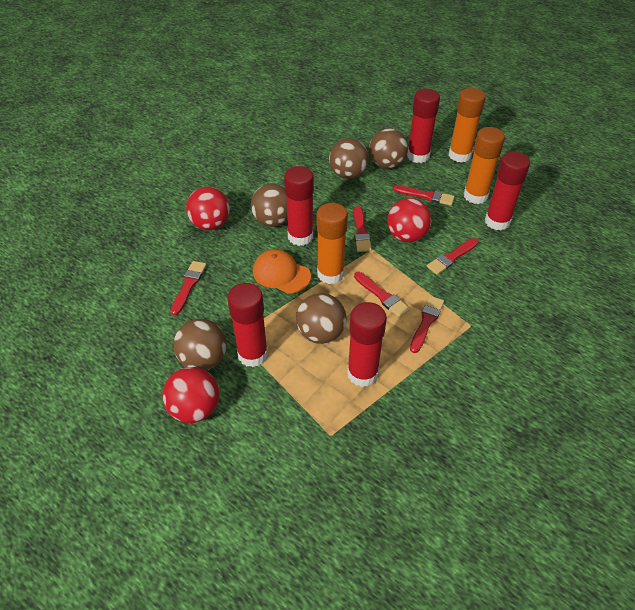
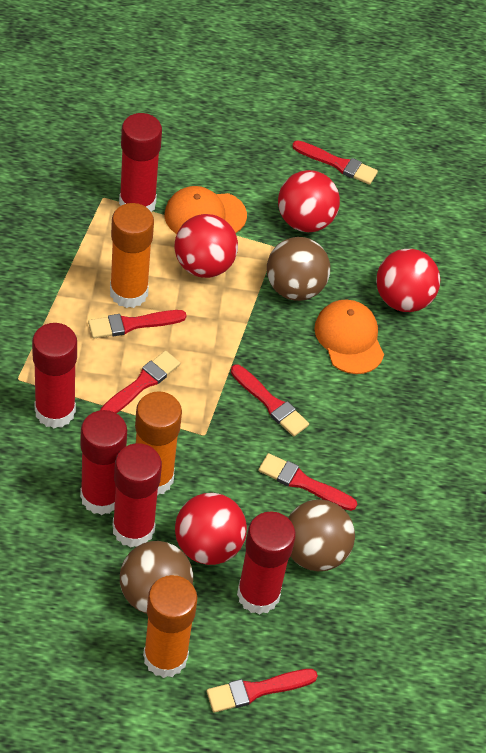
brown ball: 5 -> 3
orange cap: 1 -> 2
red ball: 3 -> 4

